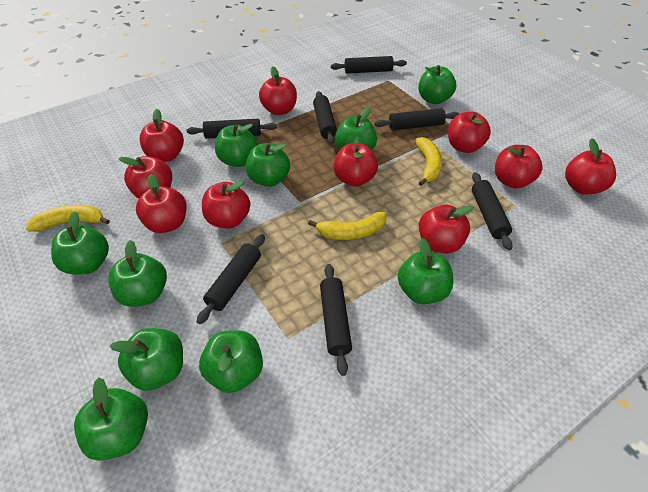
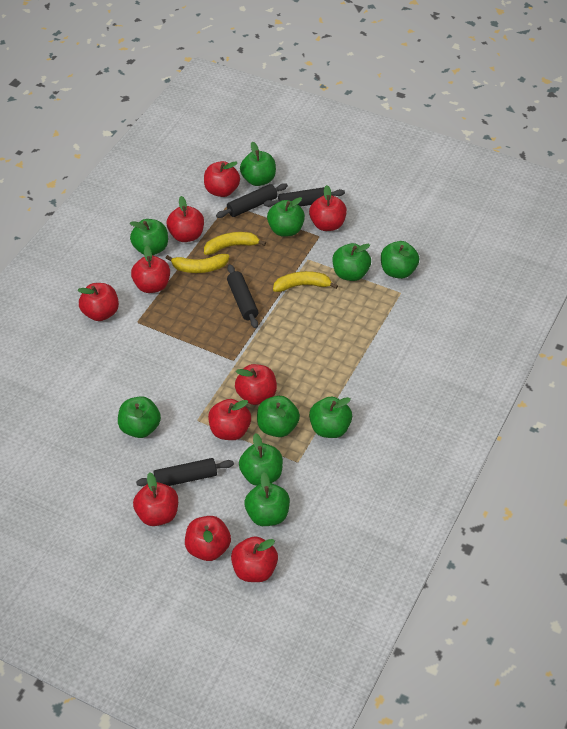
black rolling pin: 7 -> 4

